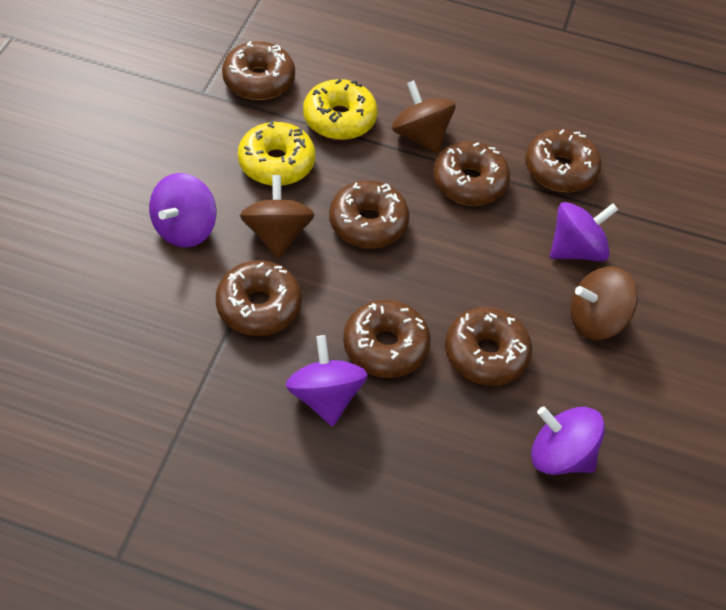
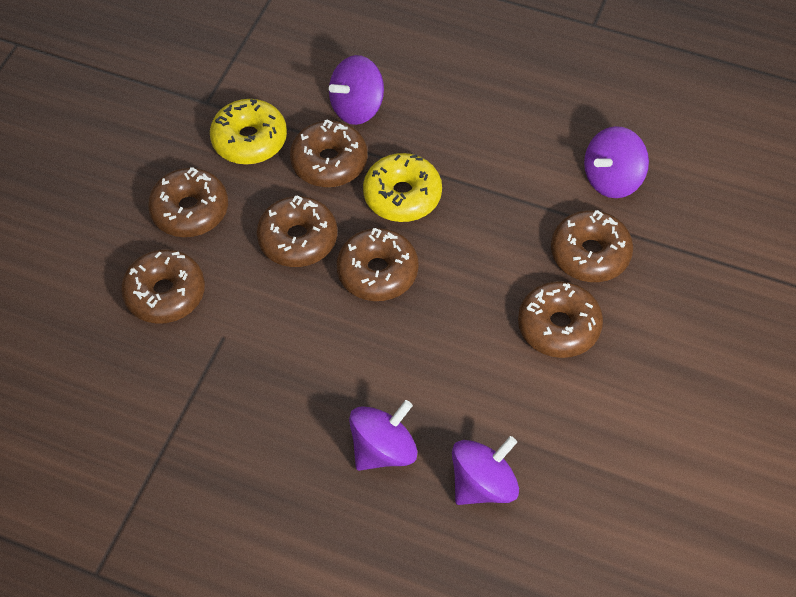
brown spinning top: 3 -> 0

